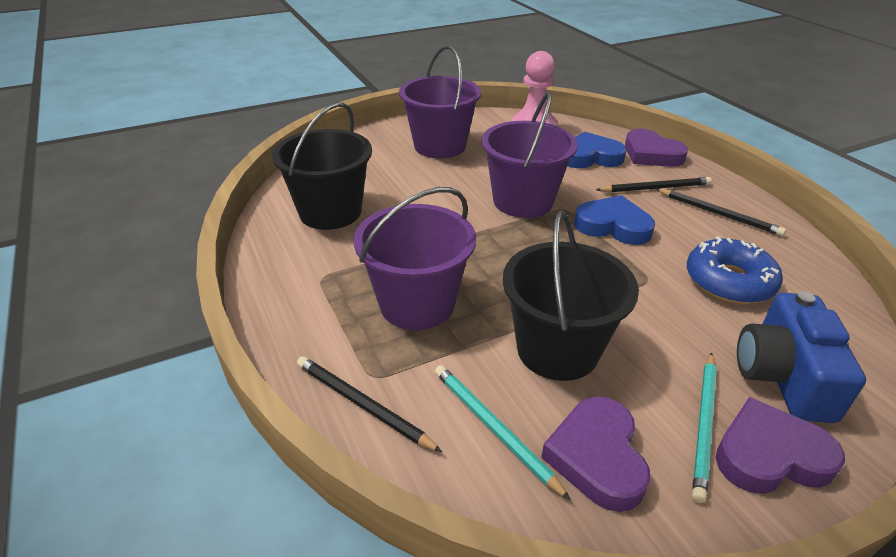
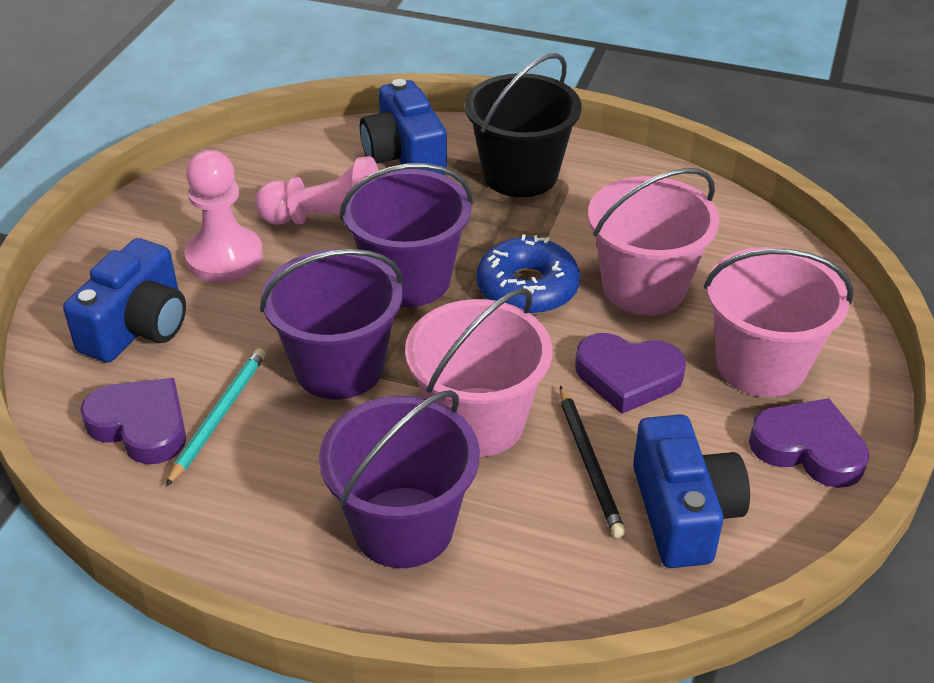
black bucket: 2 -> 1
black pencil: 3 -> 1
blue camera: 1 -> 3
blue heart: 2 -> 0
pink bucket: 0 -> 3
pink pawn: 1 -> 2
turquoise pencil: 2 -> 1

